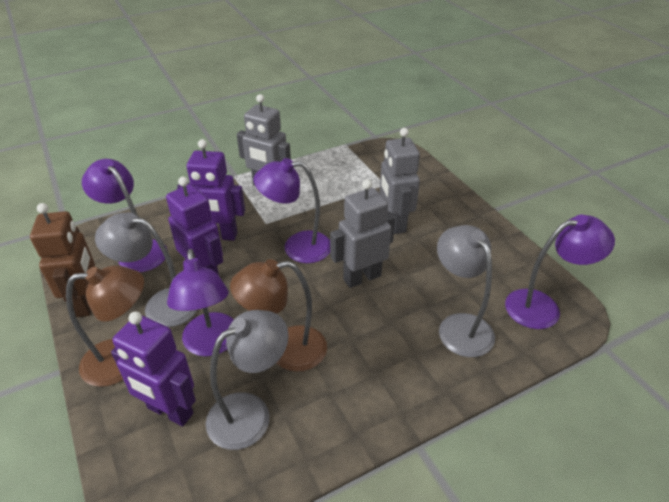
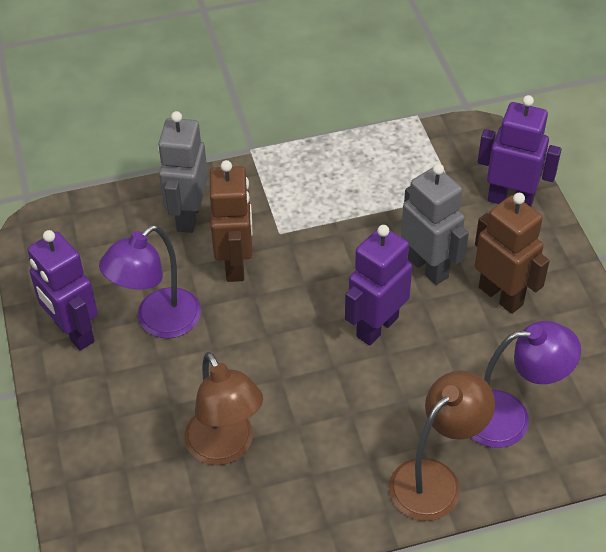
brown robot: 1 -> 2
grey lamp: 3 -> 0
grey robot: 3 -> 2
purple lamp: 4 -> 2

